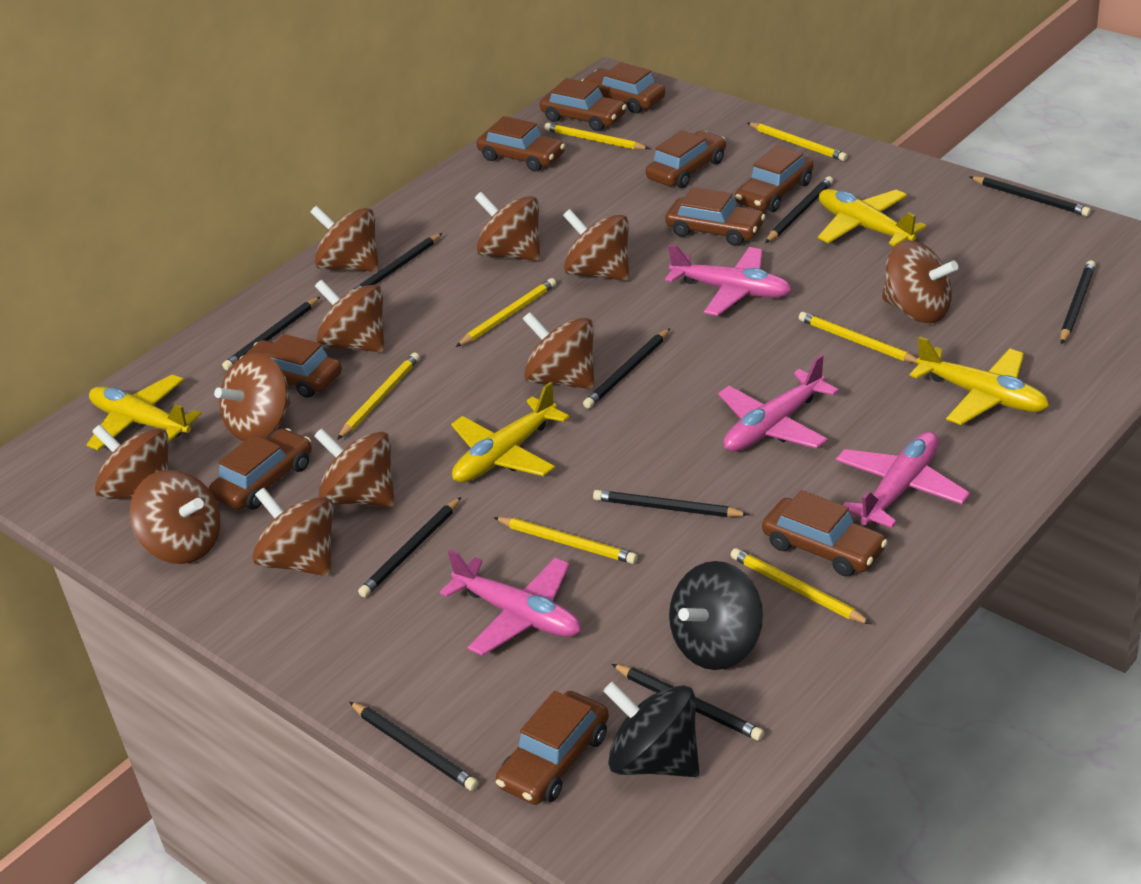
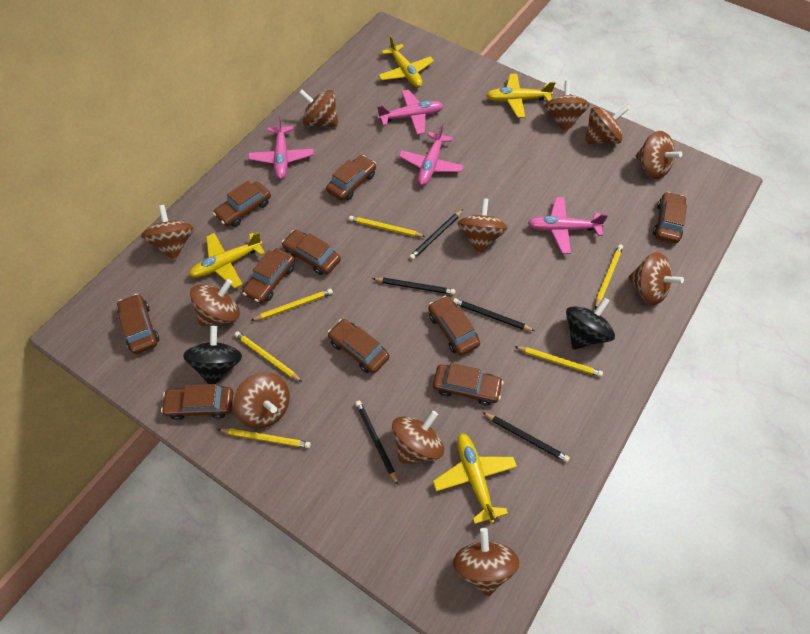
black pencil: 10 -> 5
yellow pencil: 7 -> 6

